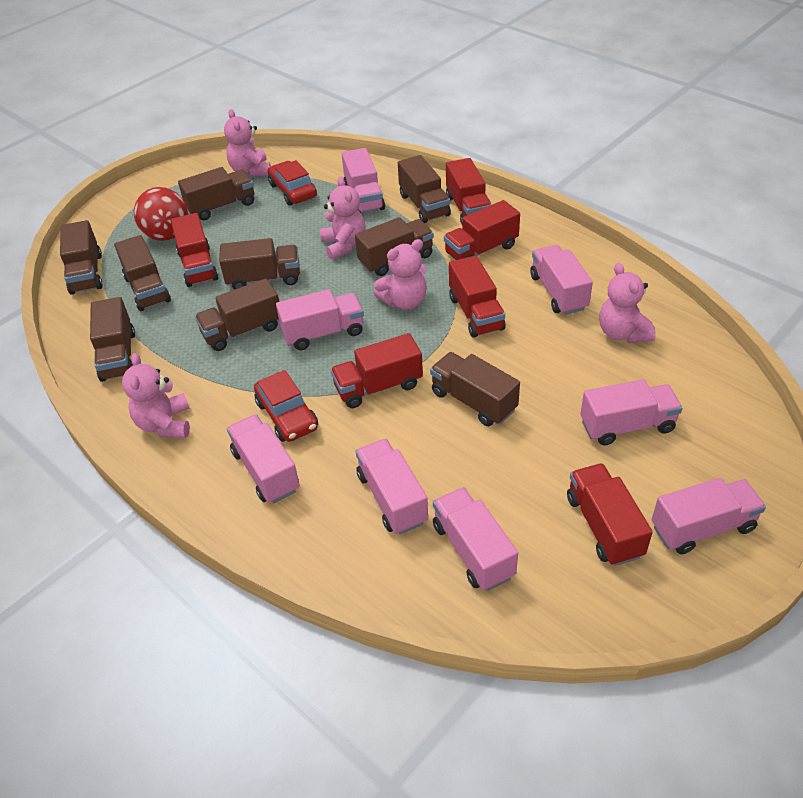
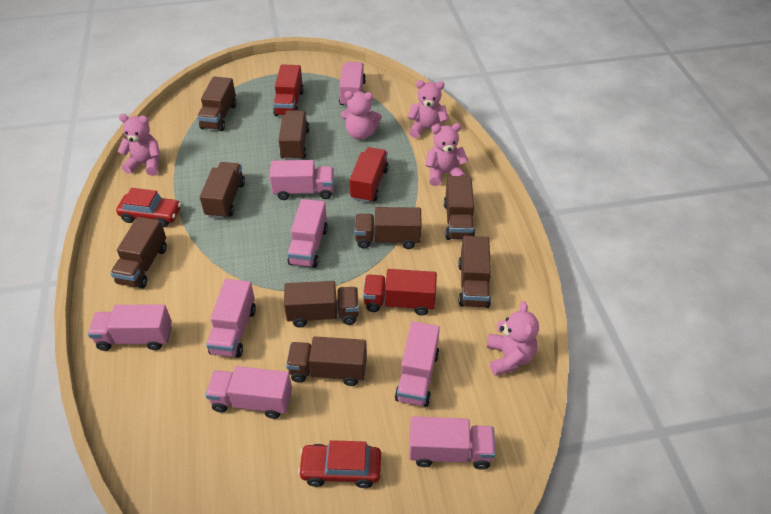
red ball: 1 -> 0
red truck: 6 -> 3

